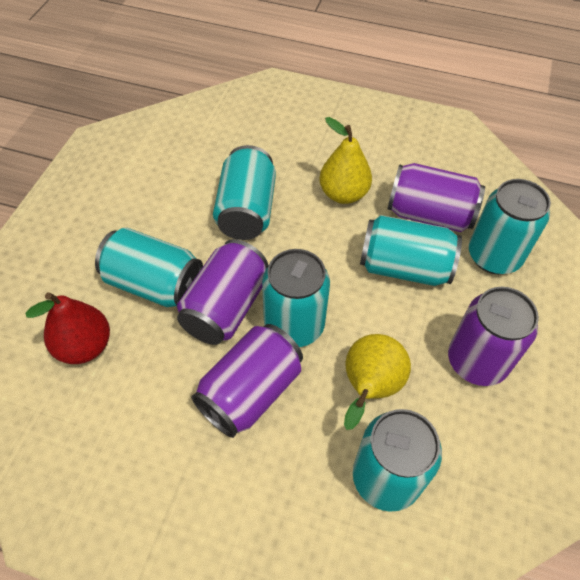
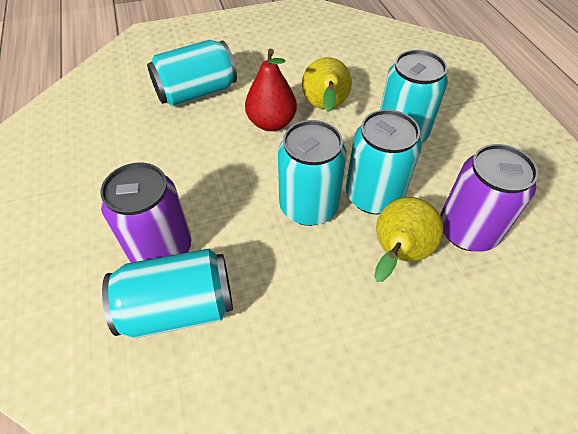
purple can: 4 -> 2
turquoise can: 6 -> 5

